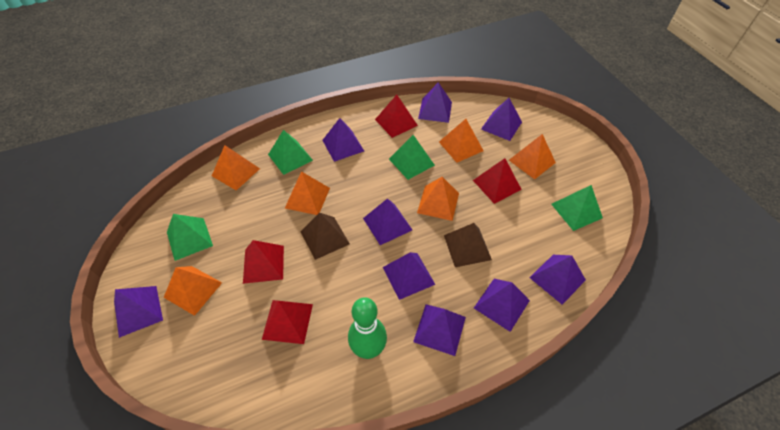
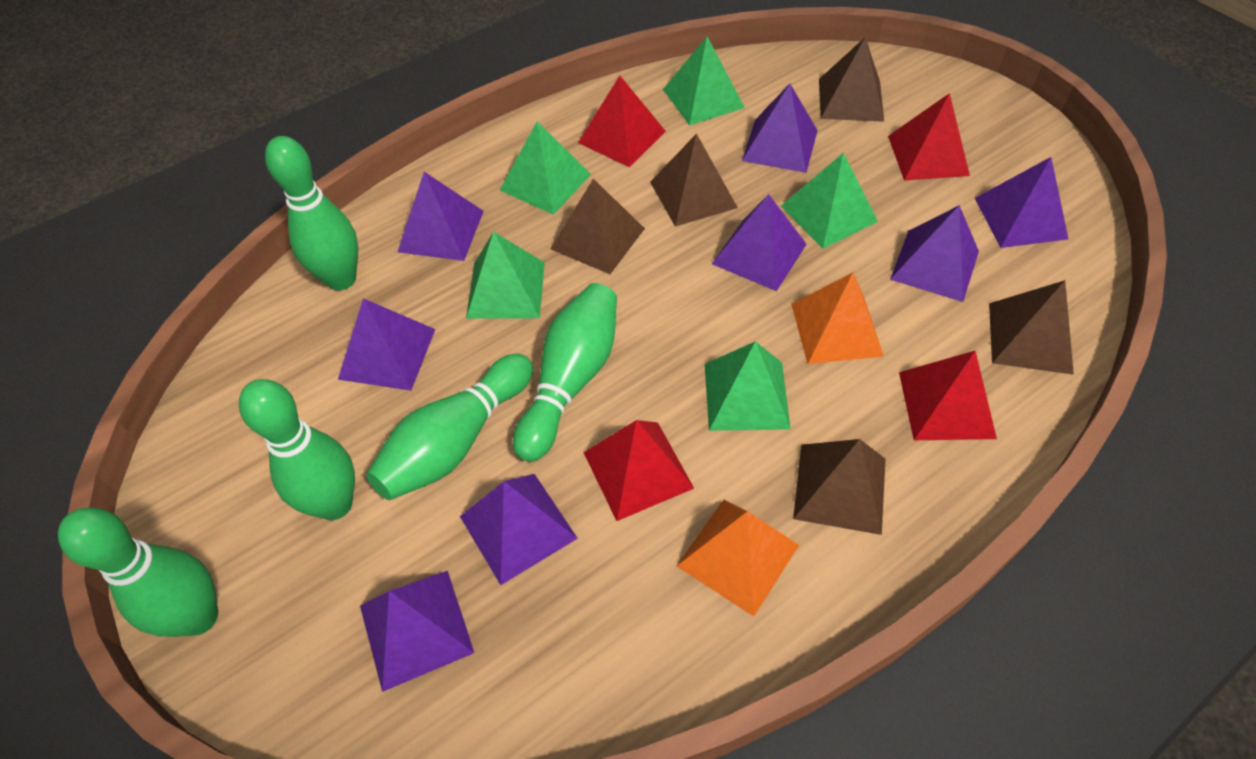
brown pyramid: 2 -> 5
green bowling pin: 1 -> 5
green pyramid: 4 -> 5
orange pyramid: 6 -> 2
purple pyramid: 9 -> 8

